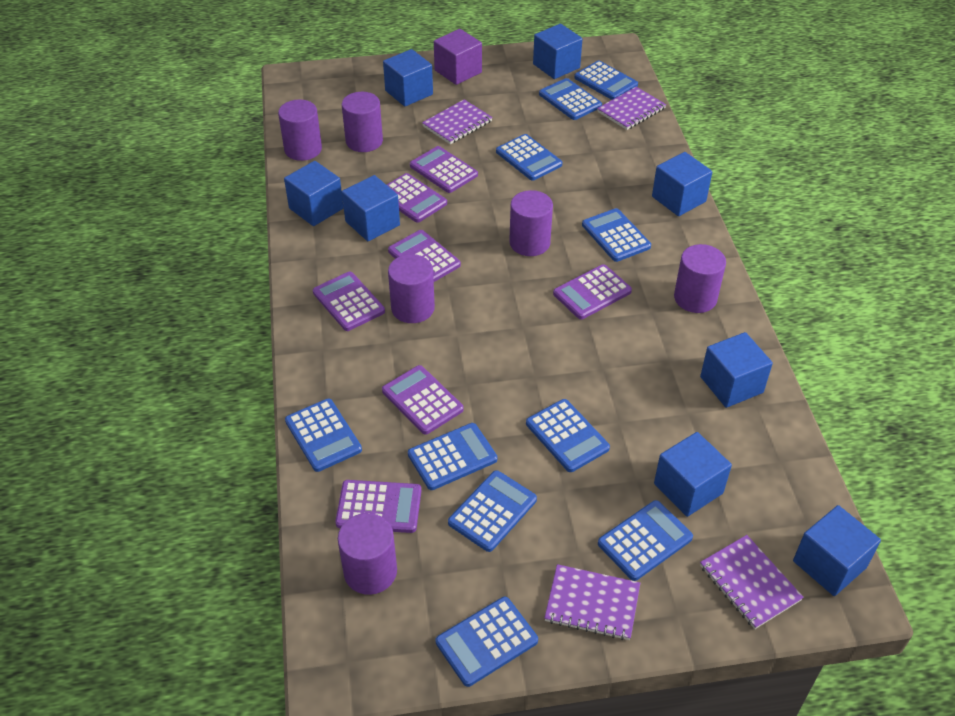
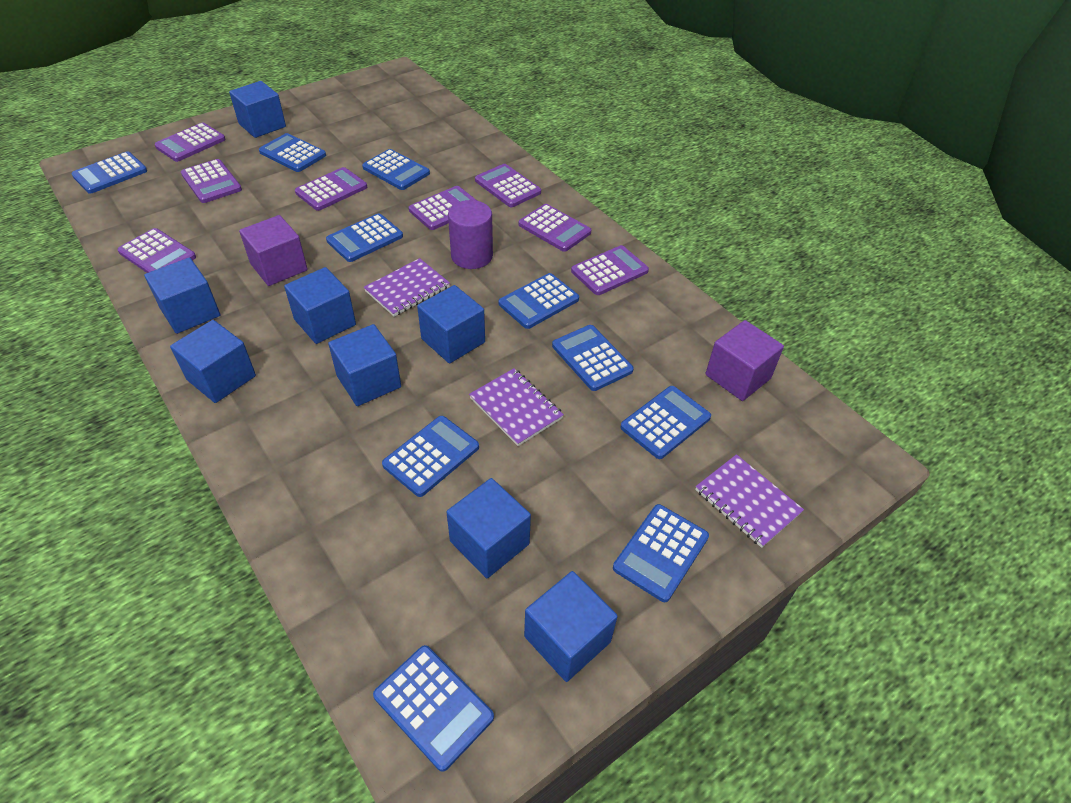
purple calculator: 7 -> 8
purple cube: 1 -> 2
purple cylinder: 6 -> 1
purple notebook: 4 -> 3

